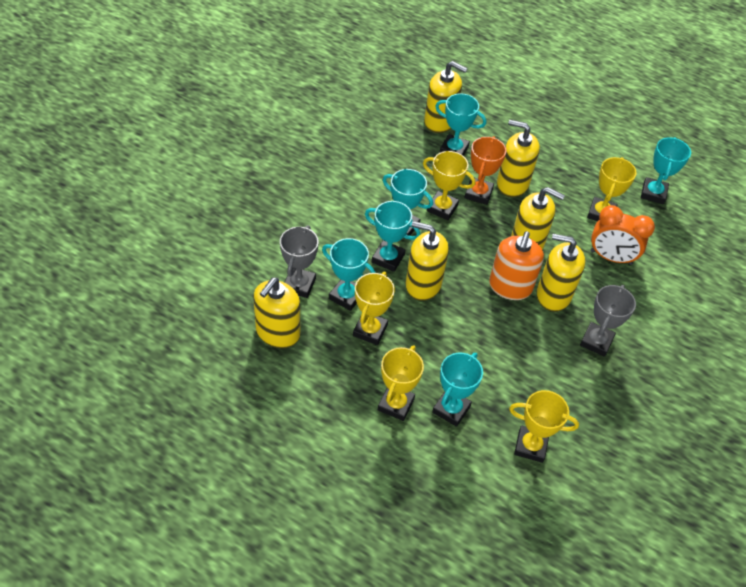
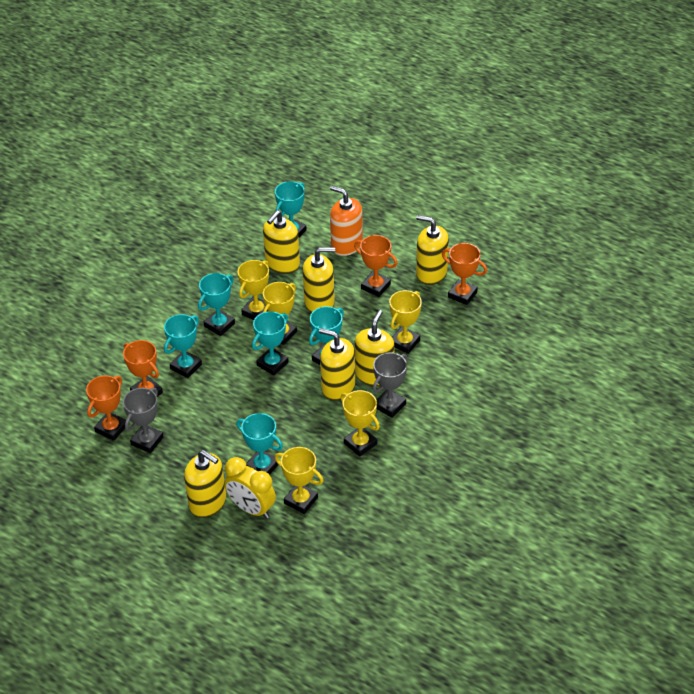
orange clock: 1 -> 0
orange trophy: 1 -> 4
yellow clock: 0 -> 1

